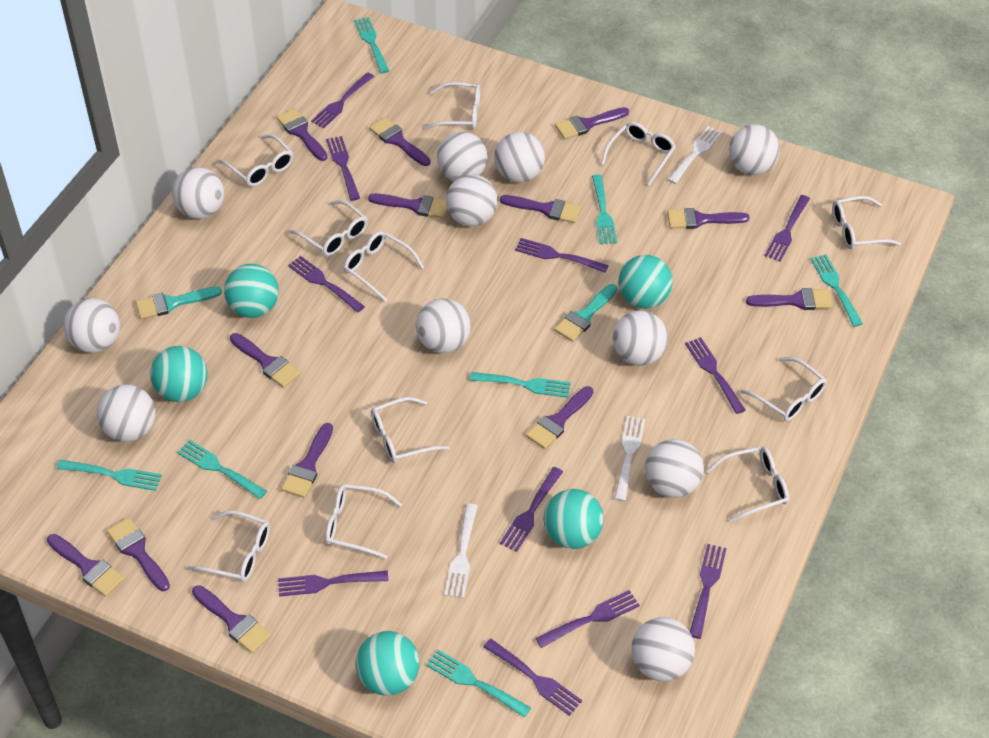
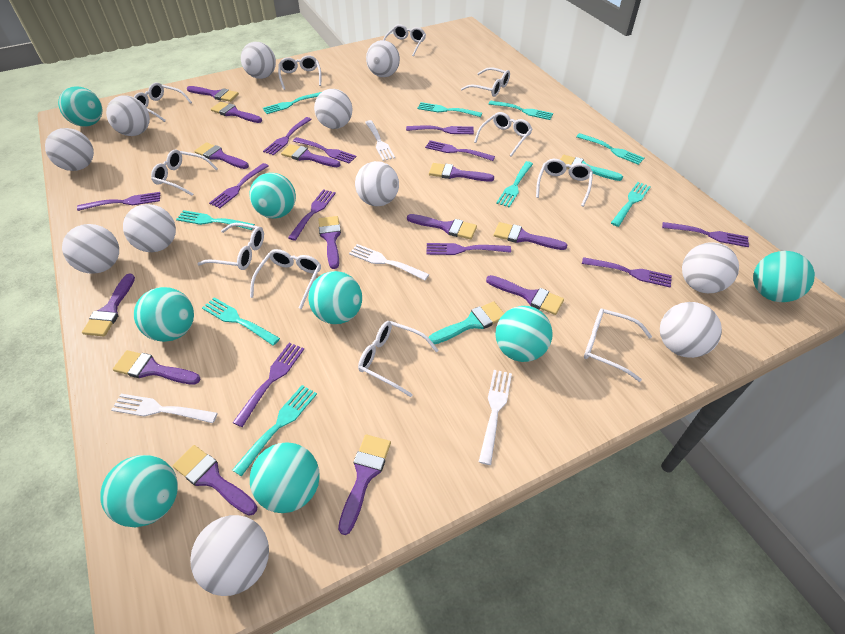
turquoise ball: 5 -> 8
turquoise fork: 7 -> 9
white fork: 3 -> 4

